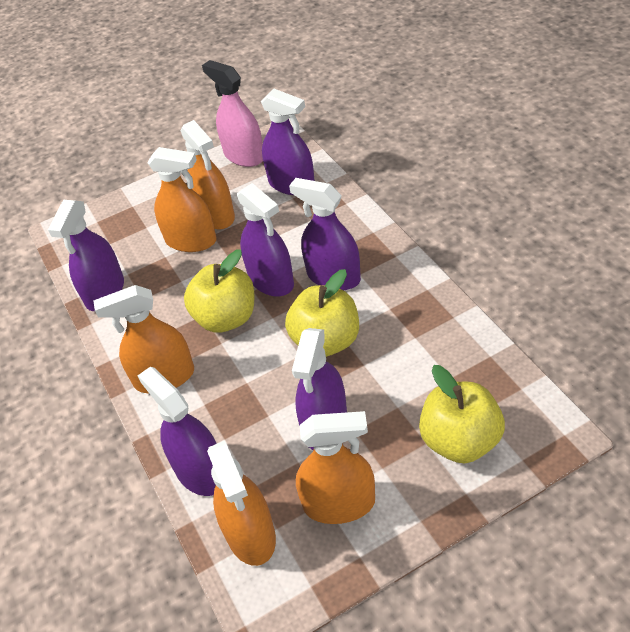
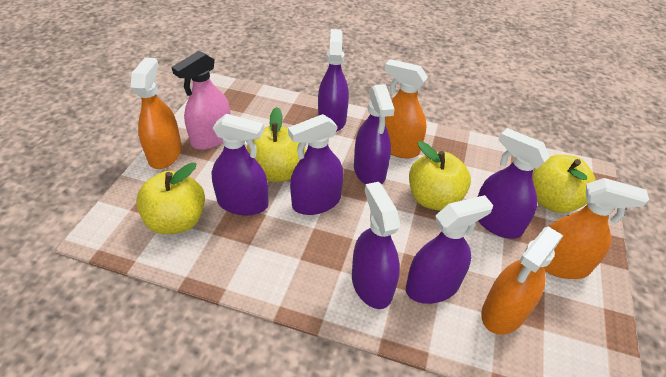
orange spray bottle: 5 -> 4
purple spray bottle: 6 -> 7
yellow apple: 3 -> 4

